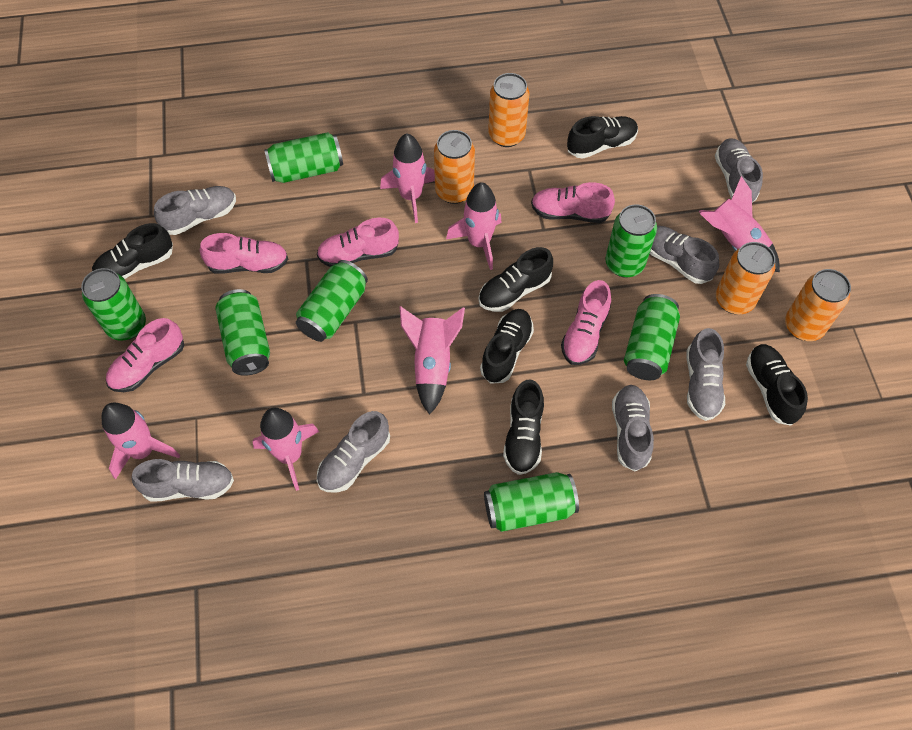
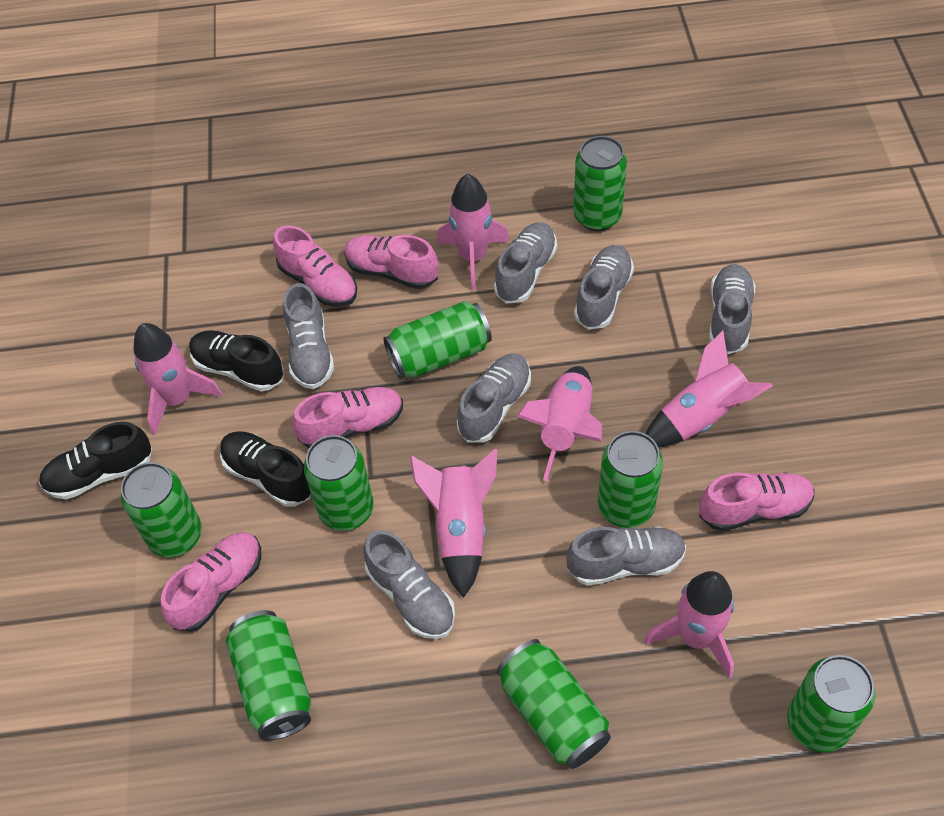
black shoe: 6 -> 3
green can: 7 -> 8
orange can: 4 -> 0

